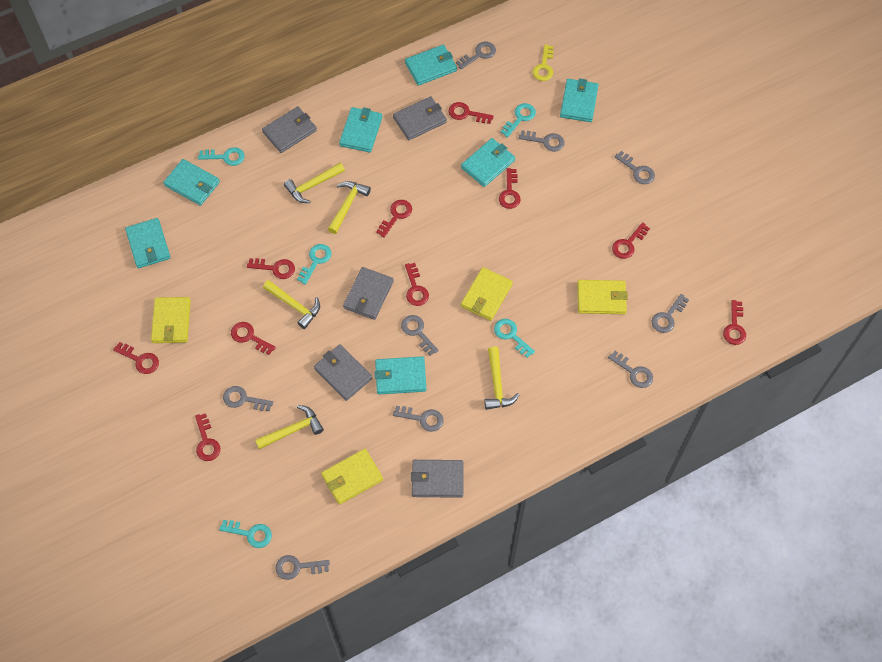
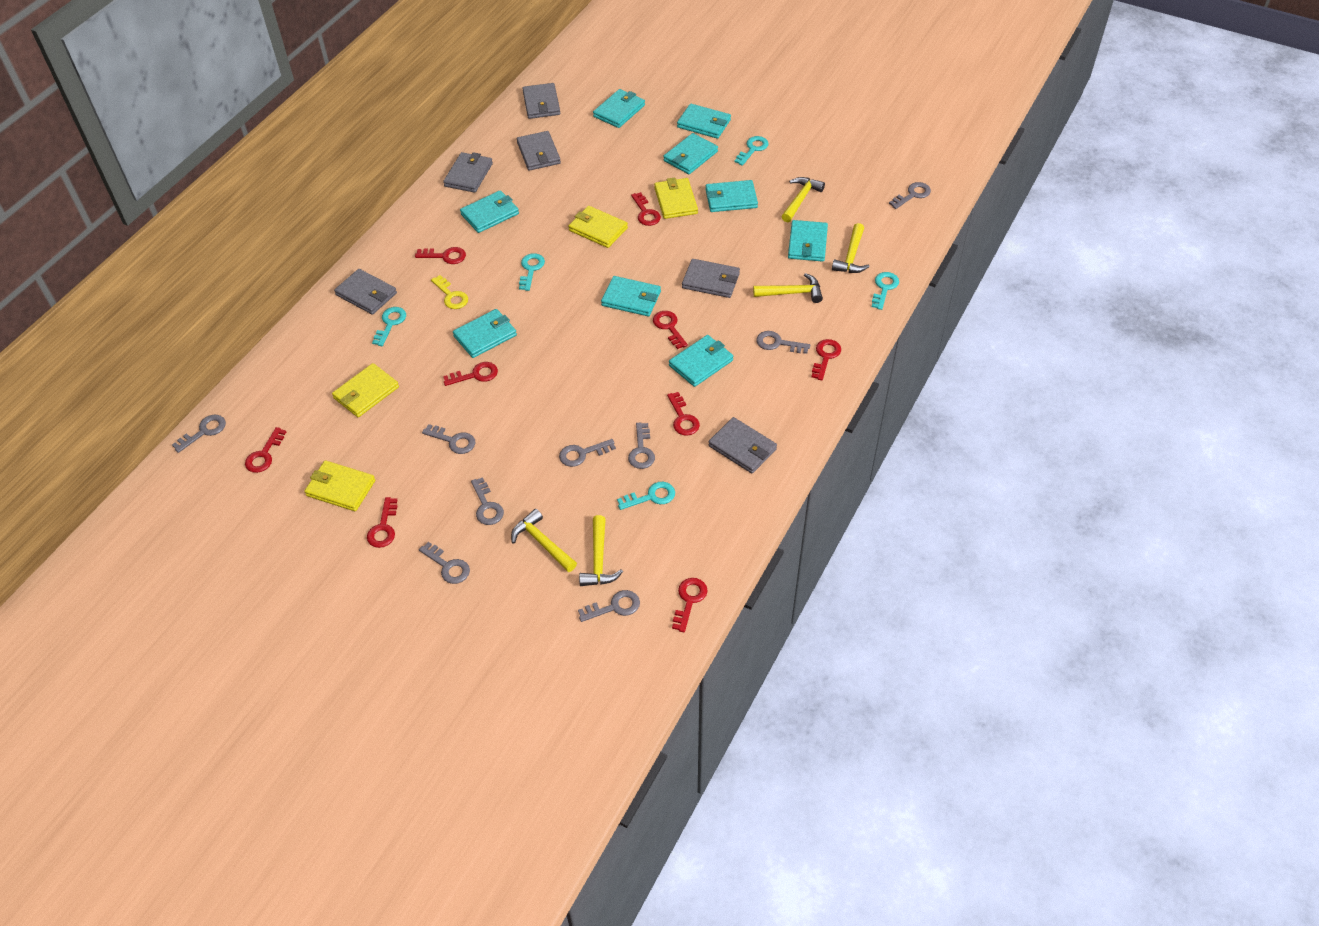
grey wallet: 5 -> 6
red key: 10 -> 9
turquoise wallet: 7 -> 9

